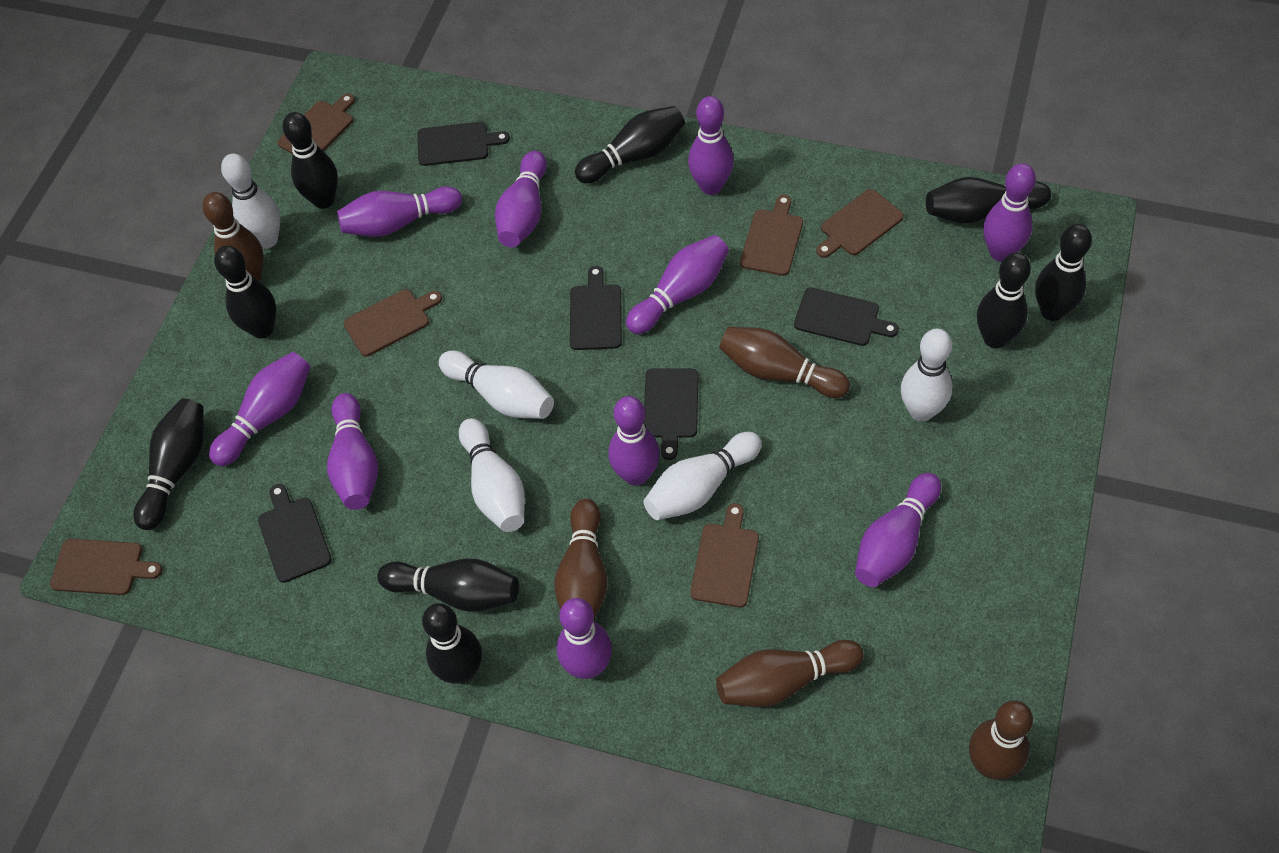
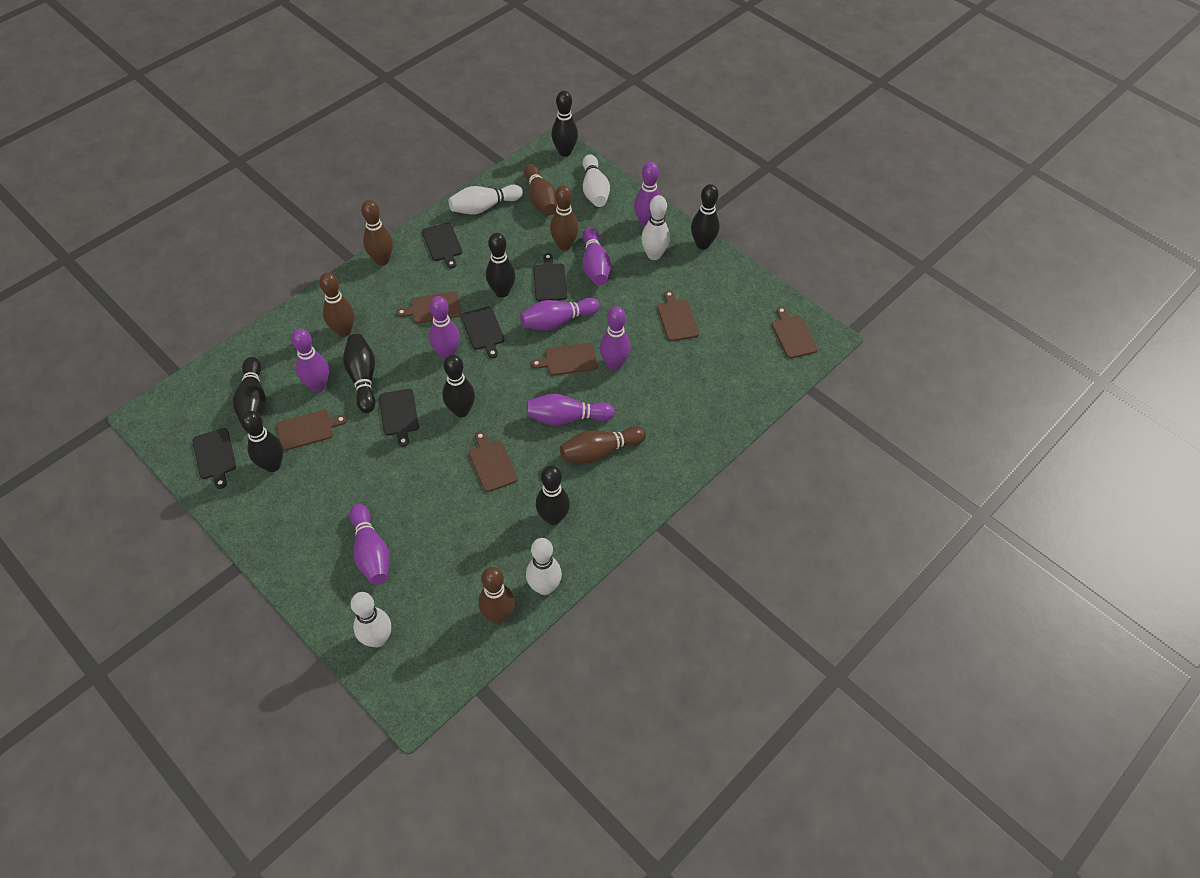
black bowling pin: 9 -> 8
brown bowling pin: 5 -> 6
purple bowling pin: 10 -> 8

